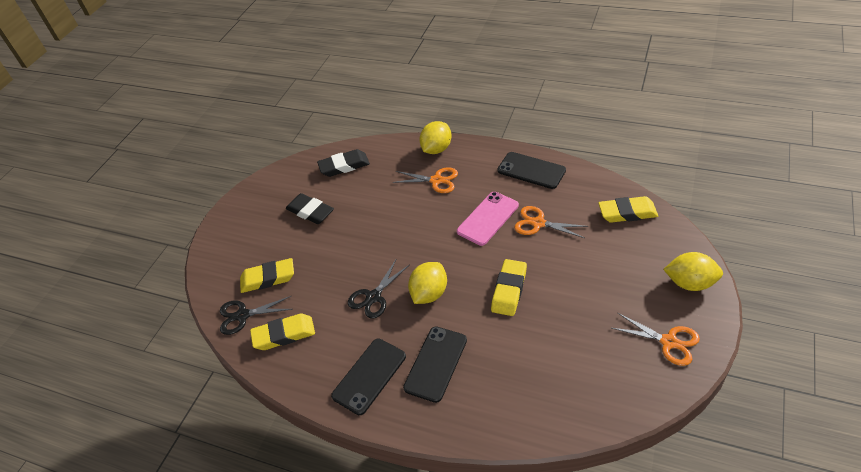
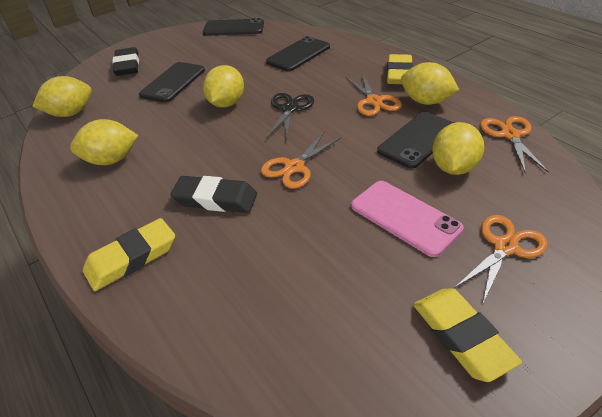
black phone: 3 -> 4
black scissors: 2 -> 1
orange scissors: 3 -> 4
yellow eraser: 4 -> 3
yellow lemon: 3 -> 5

